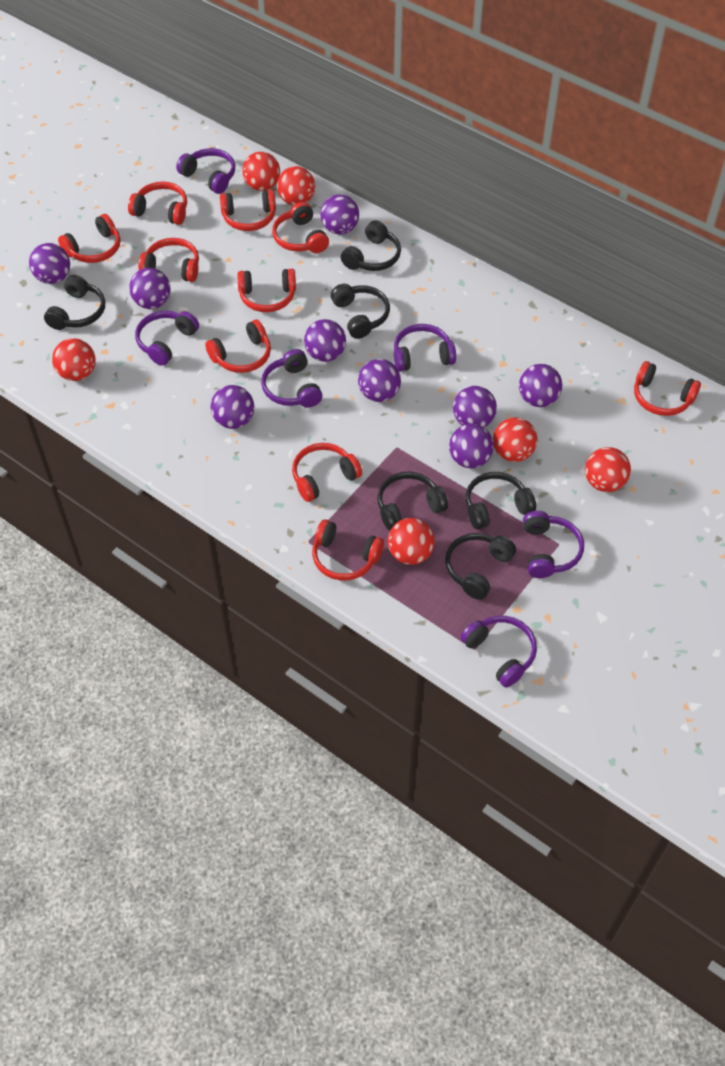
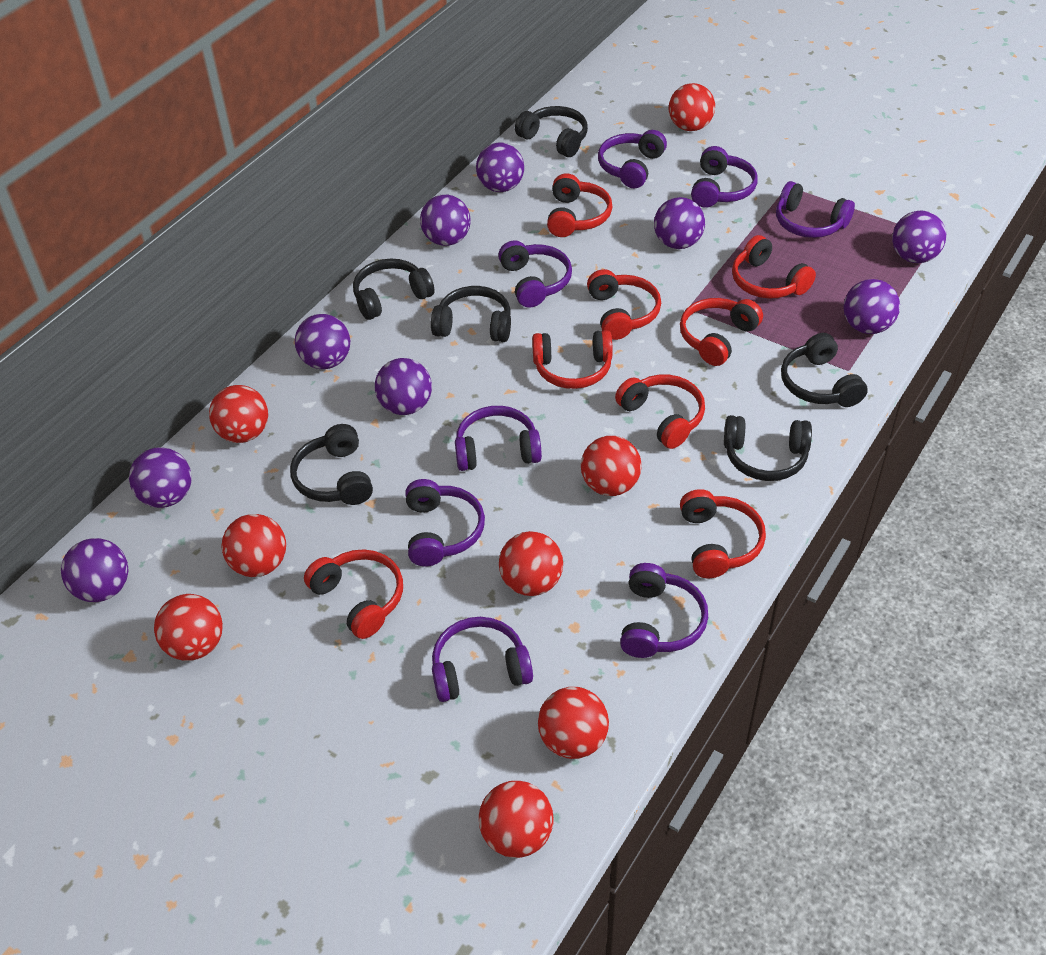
purple headphones: 6 -> 8
red ball: 6 -> 8
red headphones: 10 -> 8

